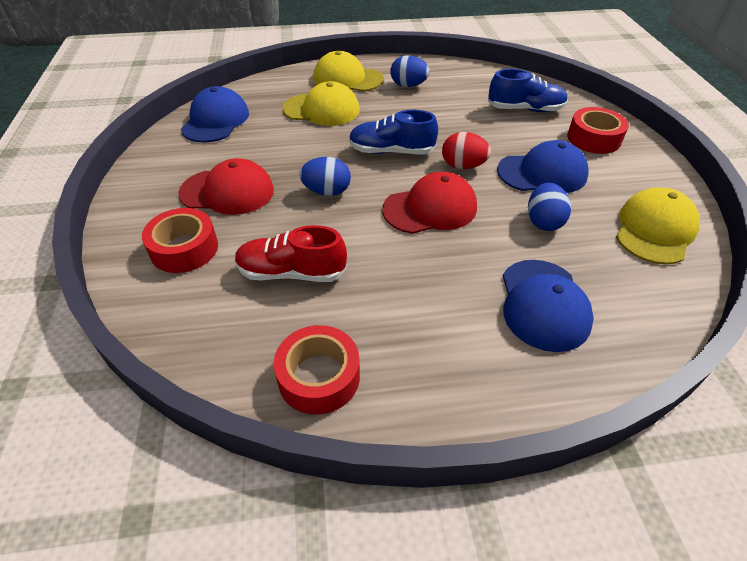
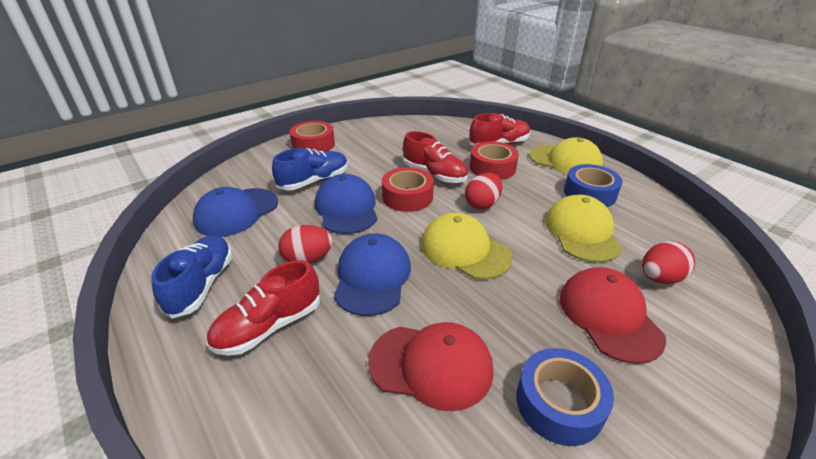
blue egg: 3 -> 0
blue tape: 0 -> 2
red egg: 1 -> 3
red shoe: 1 -> 3

